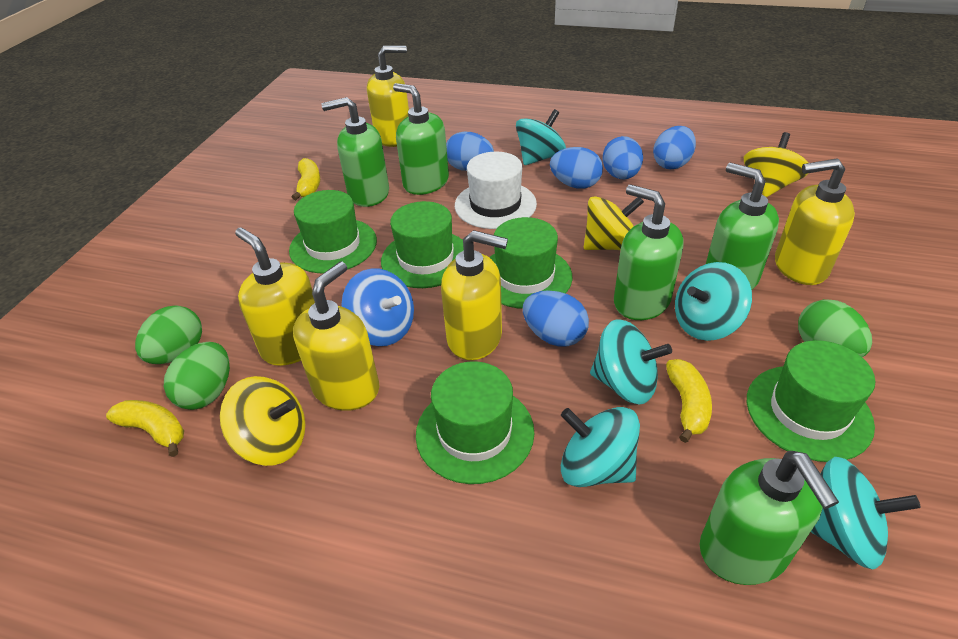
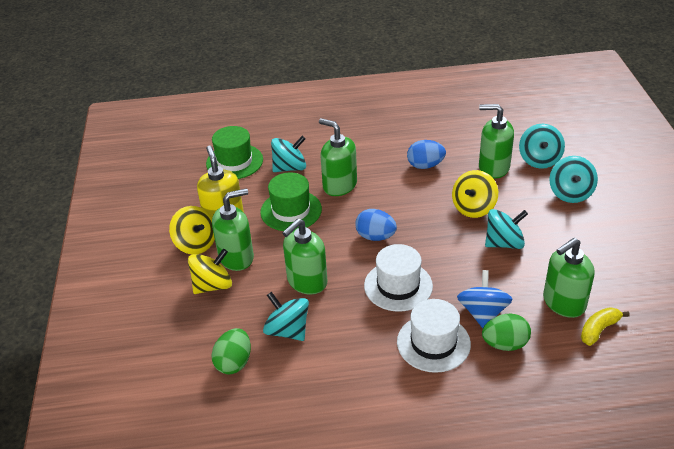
blue egg: 5 -> 2
green egg: 3 -> 2
green hat: 5 -> 2
white hat: 1 -> 2
yellow banana: 3 -> 1
yellow soap dispenser: 5 -> 1

